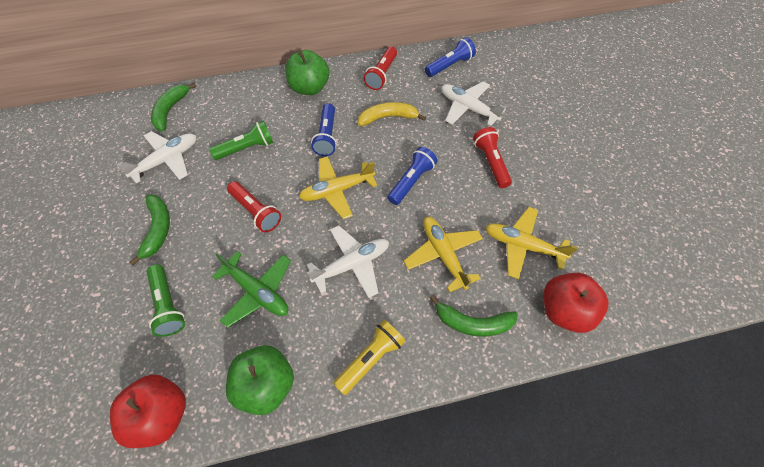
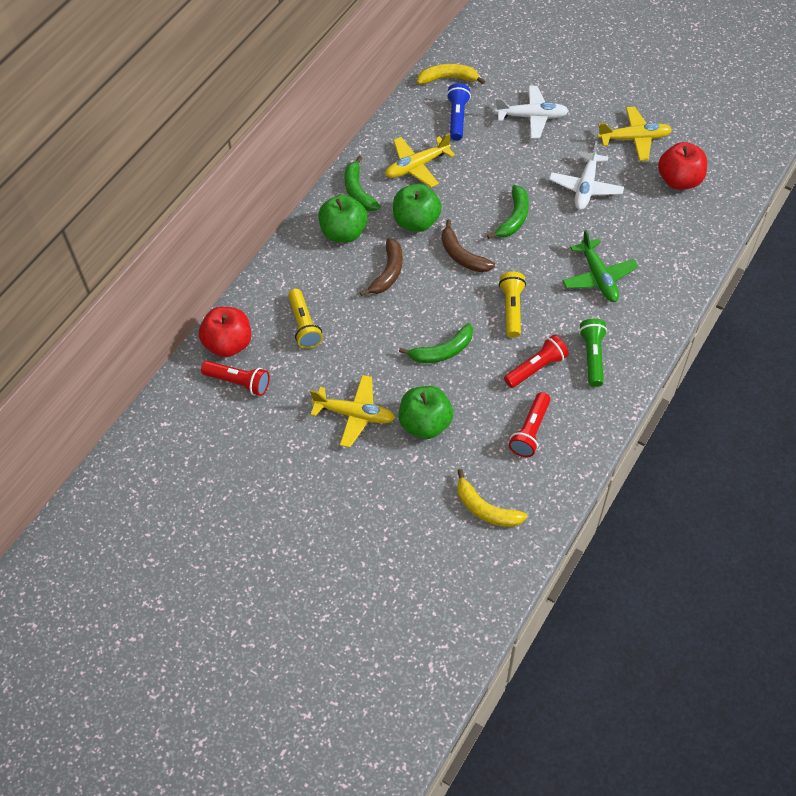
blue flashlight: 3 -> 1
brown banana: 0 -> 2
green apple: 2 -> 3
green flashlight: 2 -> 1
white plane: 3 -> 2
yellow banana: 1 -> 2
yellow flashlight: 1 -> 2

